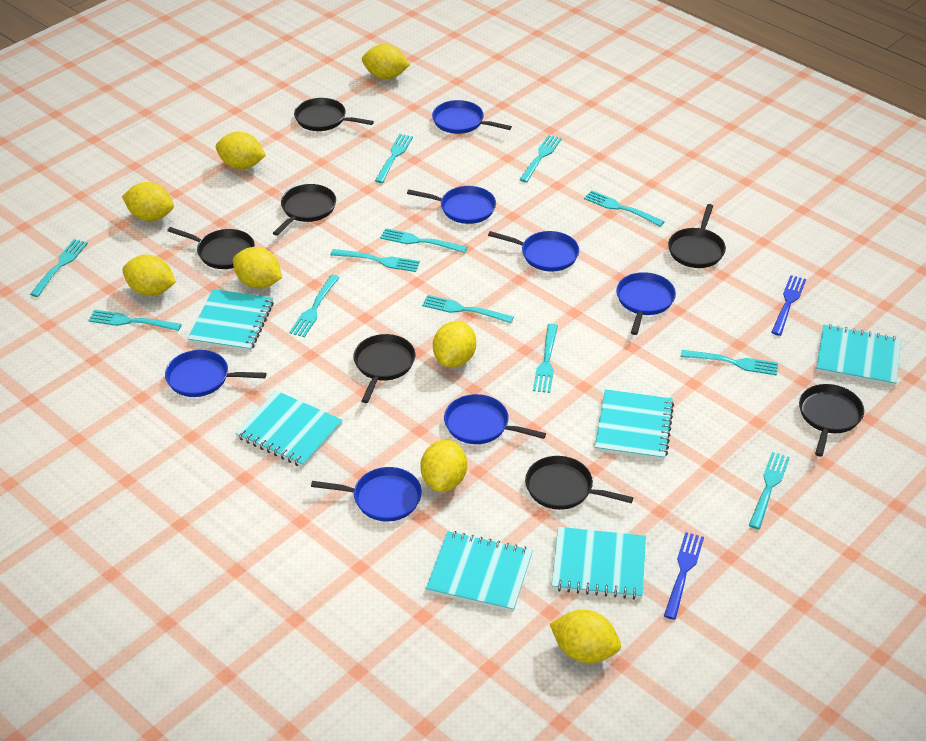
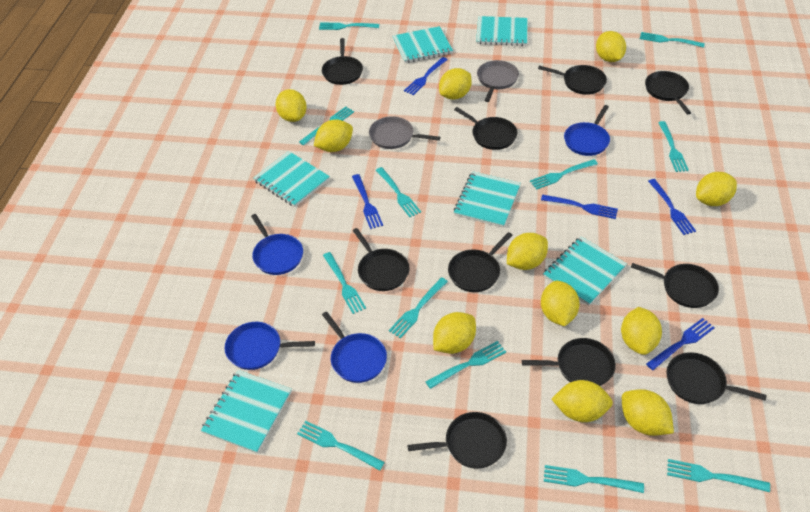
black pan: 7 -> 10
blue fork: 2 -> 5
blue pan: 7 -> 4
grey pan: 0 -> 2
yellow lemon: 8 -> 11

